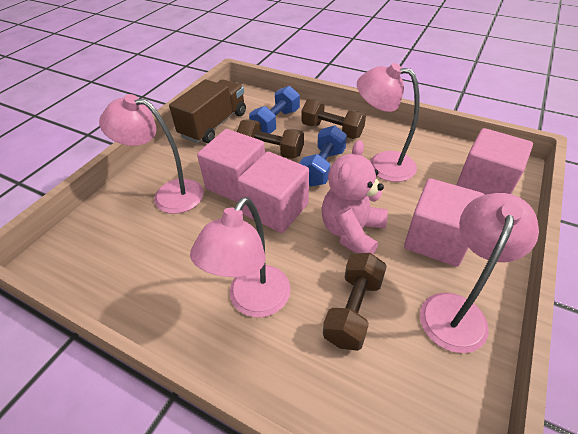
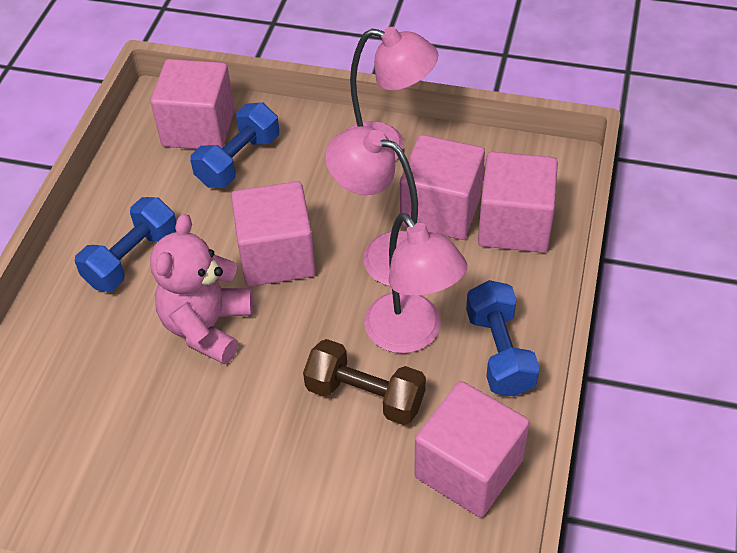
blue dumbbell: 2 -> 3
brown dumbbell: 3 -> 1
brown truck: 1 -> 0
pink cube: 4 -> 5
pink lamp: 4 -> 3

